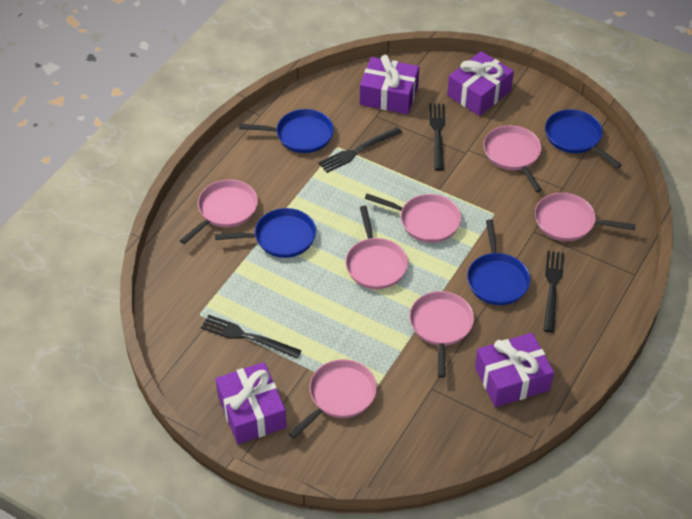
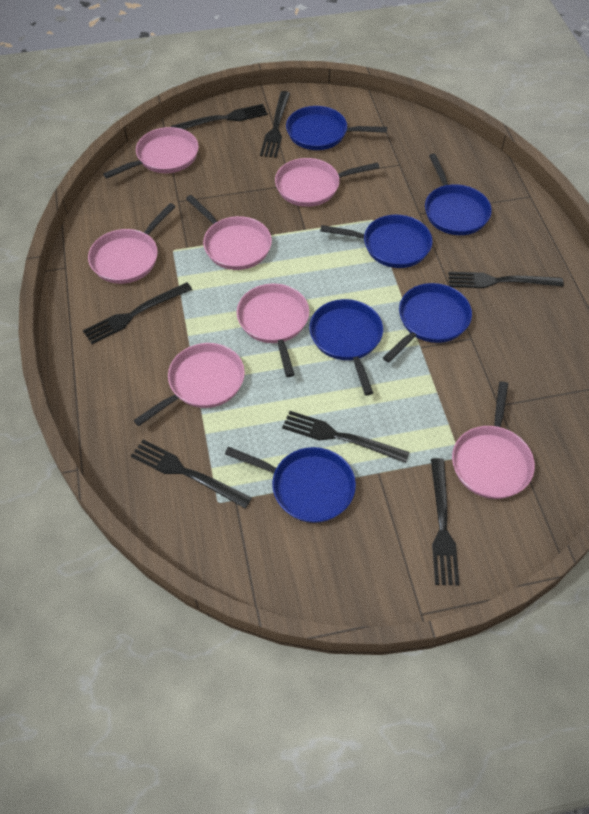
black fork: 4 -> 7
blue pan: 4 -> 6
purple gift: 4 -> 0

